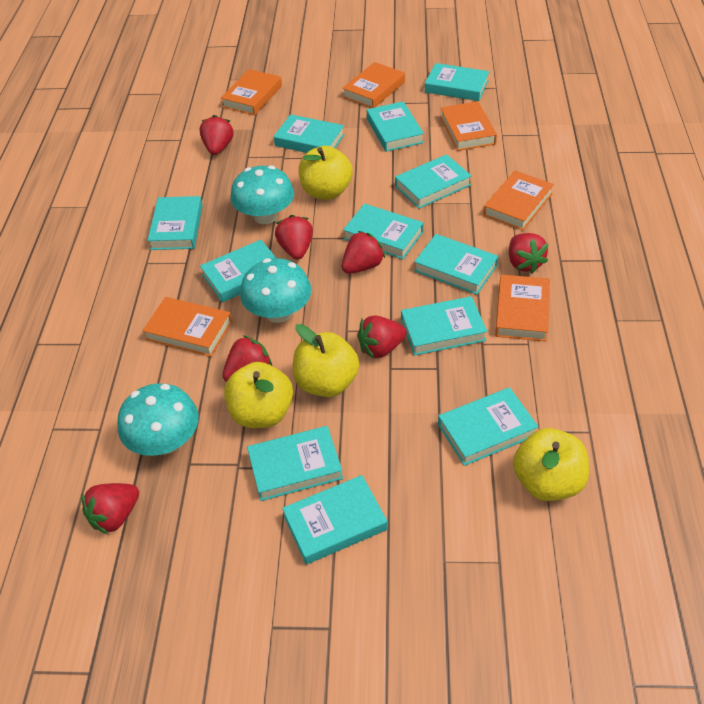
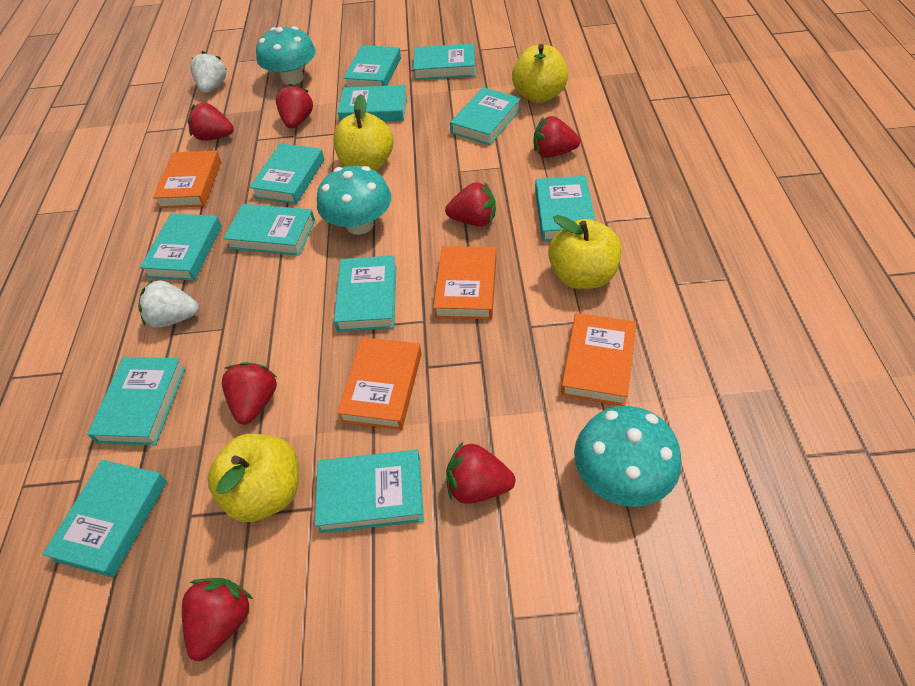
orange book: 6 -> 4
white strawberry: 0 -> 2

